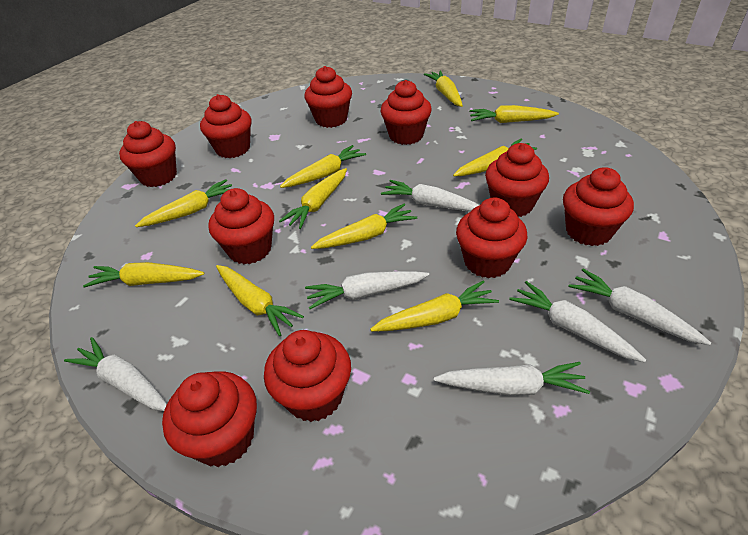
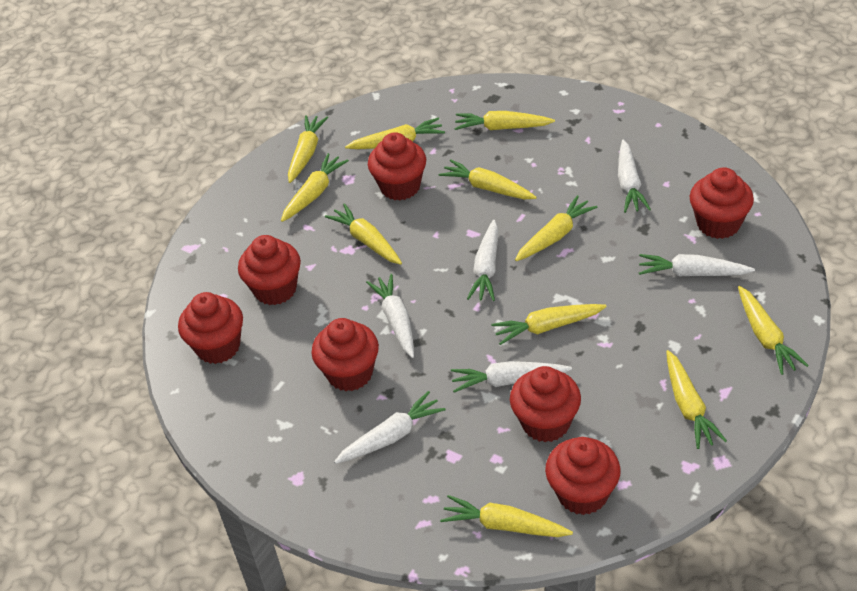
red cupcake: 10 -> 7
yellow carrot: 10 -> 11

